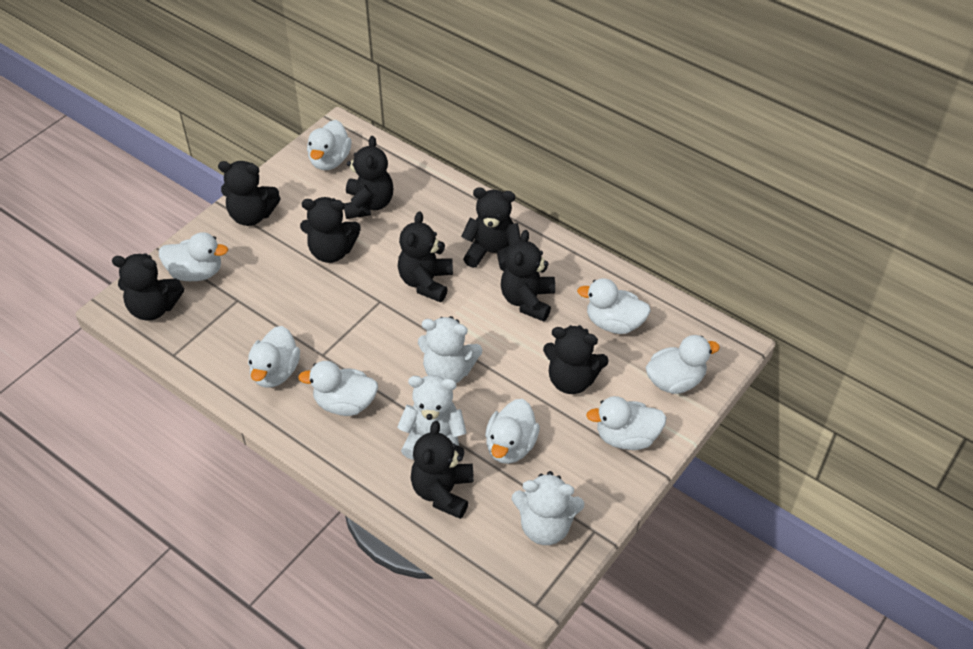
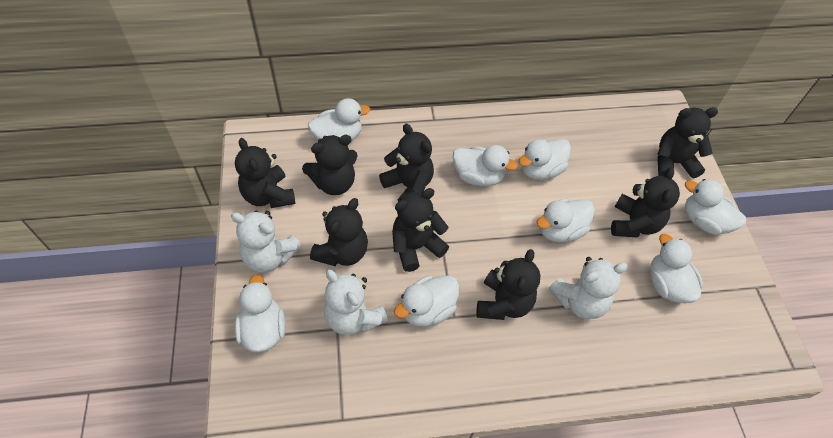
black teddy bear: 9 -> 8

